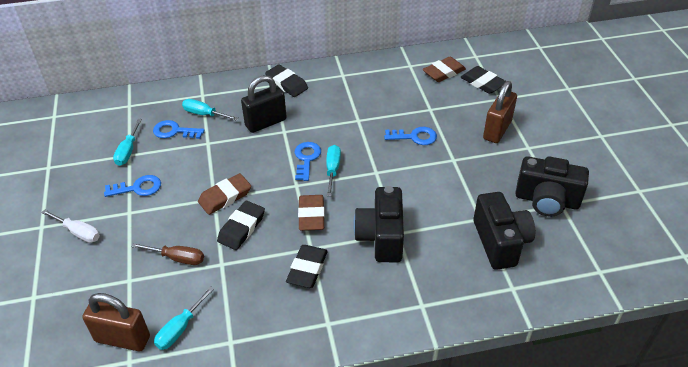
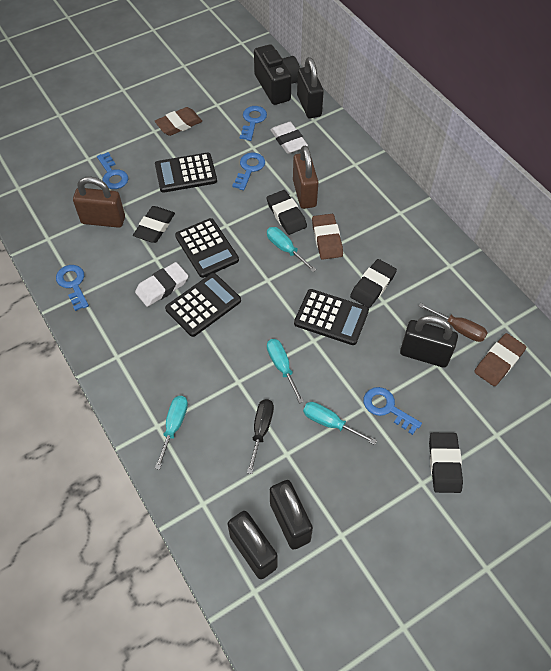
black calculator: 0 -> 4
black camera: 3 -> 1
black padlock: 1 -> 4
black screwdriver: 0 -> 1
blue key: 4 -> 5
white eraser: 0 -> 2
white screwdriver: 1 -> 0

